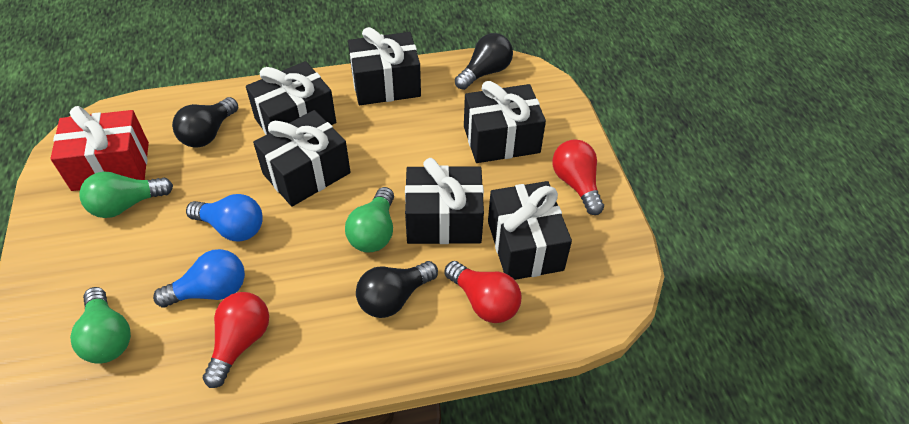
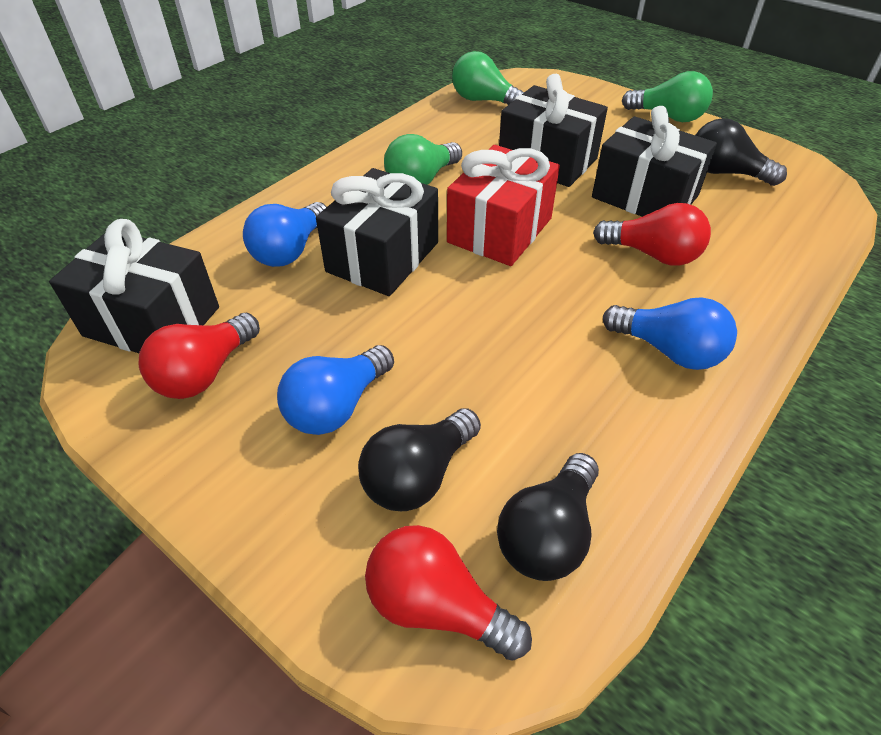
black gift: 6 -> 4
blue light bulb: 2 -> 3

